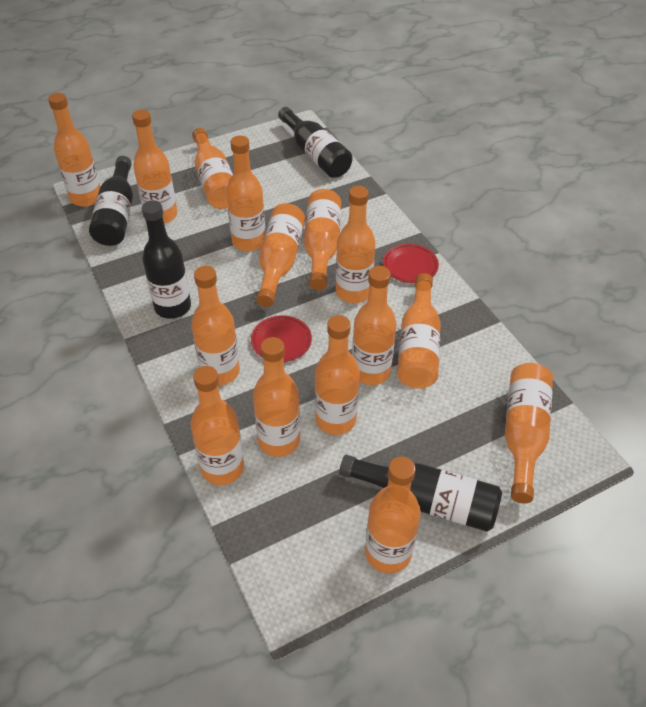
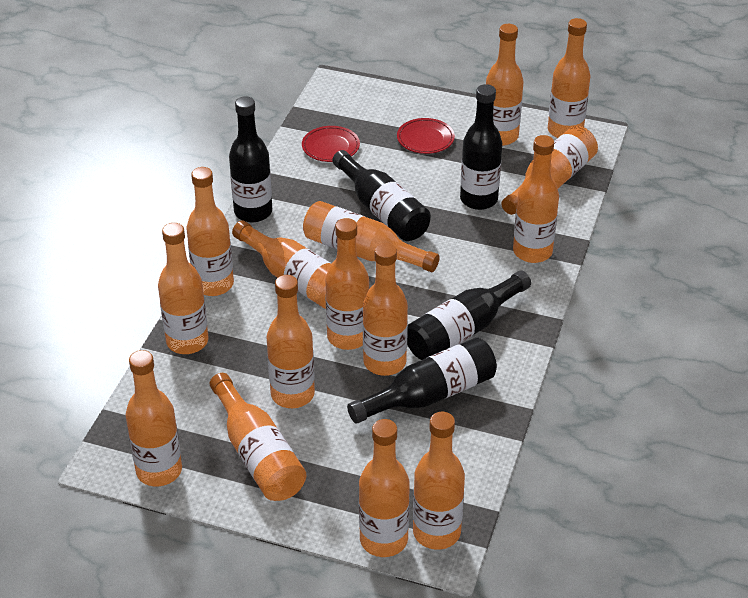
black bottle: 4 -> 5

